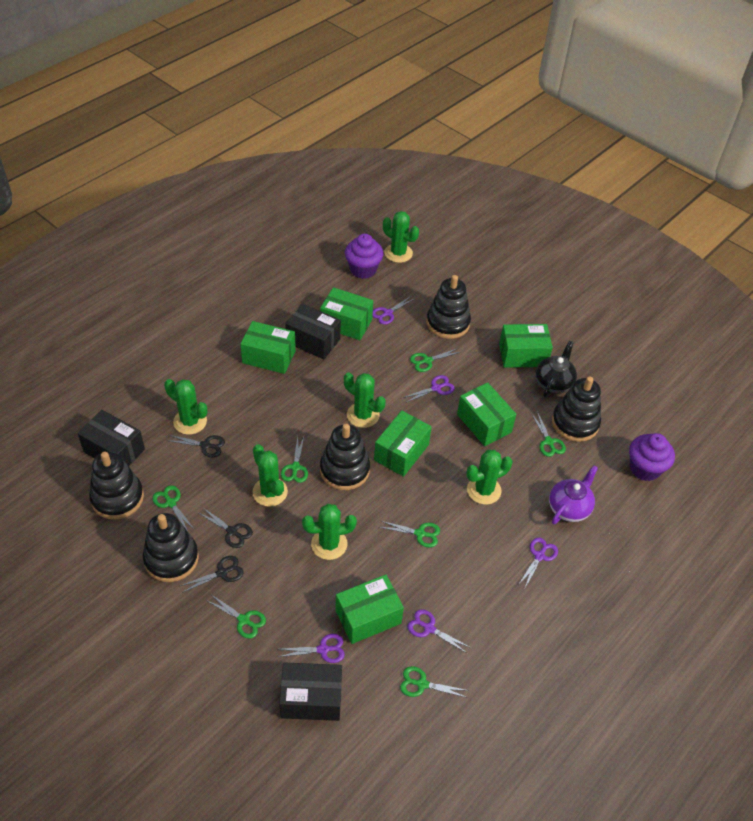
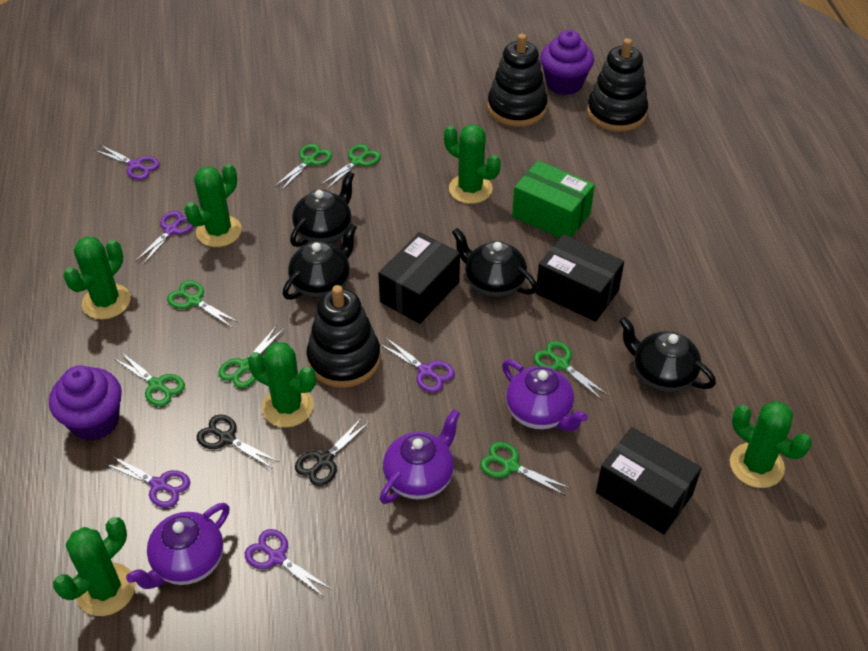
black scissors: 3 -> 2
black stacking toy: 5 -> 3
black teapot: 1 -> 4
green box: 6 -> 1
purple teapot: 1 -> 3

